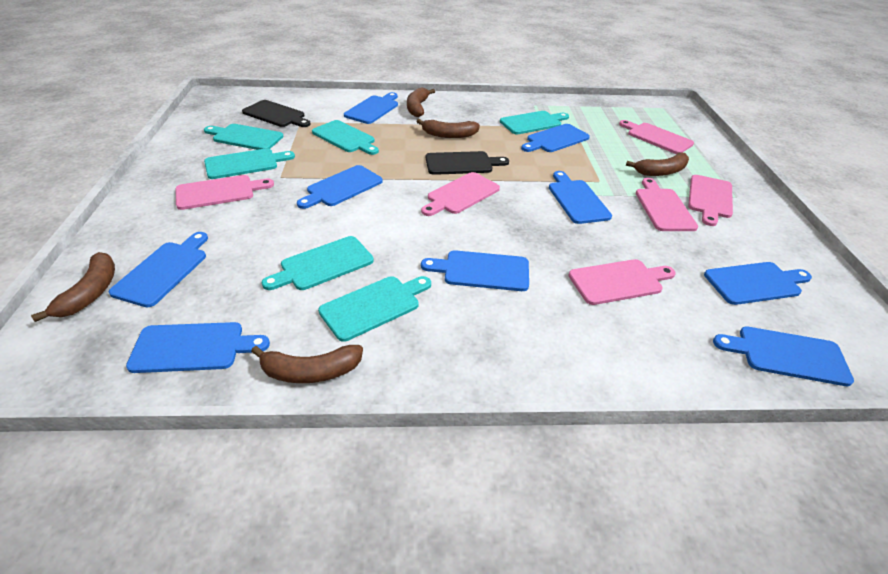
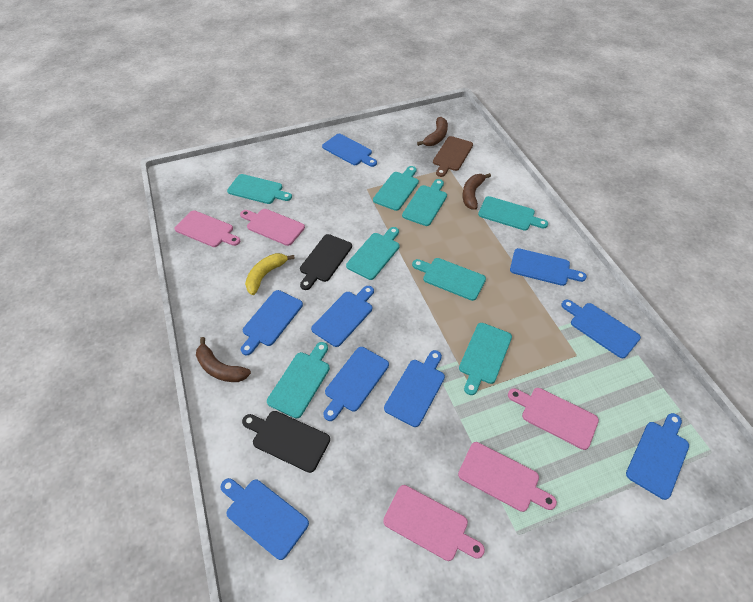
brown banana: 5 -> 3
brown cutting board: 0 -> 1
pink cutting board: 6 -> 5
turquoise cutting board: 6 -> 8
yellow banana: 0 -> 1

